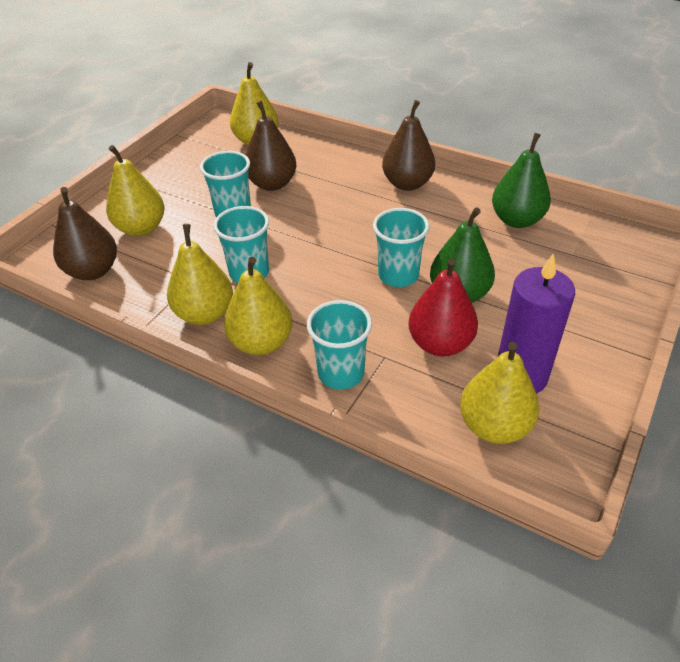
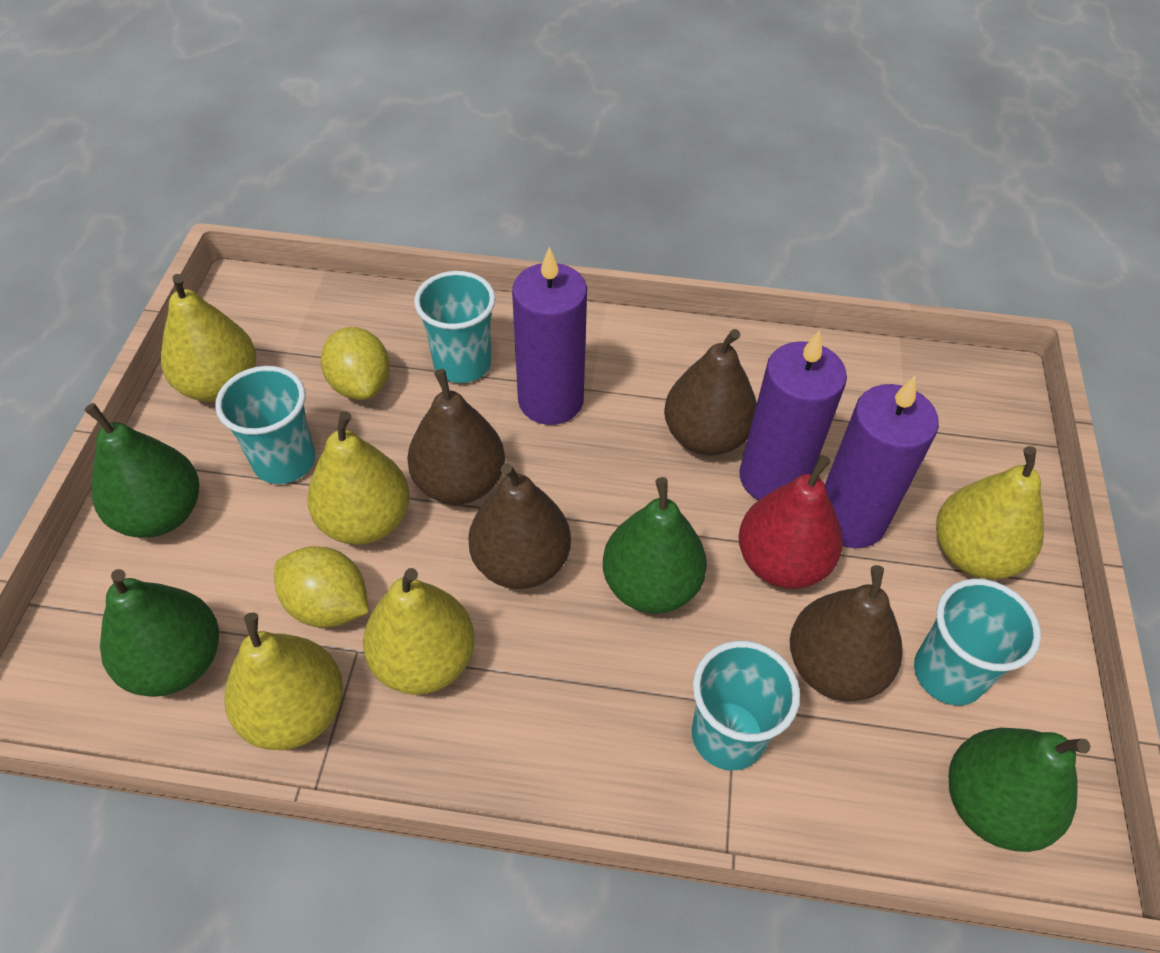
brown pear: 3 -> 4
green pear: 2 -> 4
purple candle: 1 -> 3
yellow lemon: 0 -> 2

